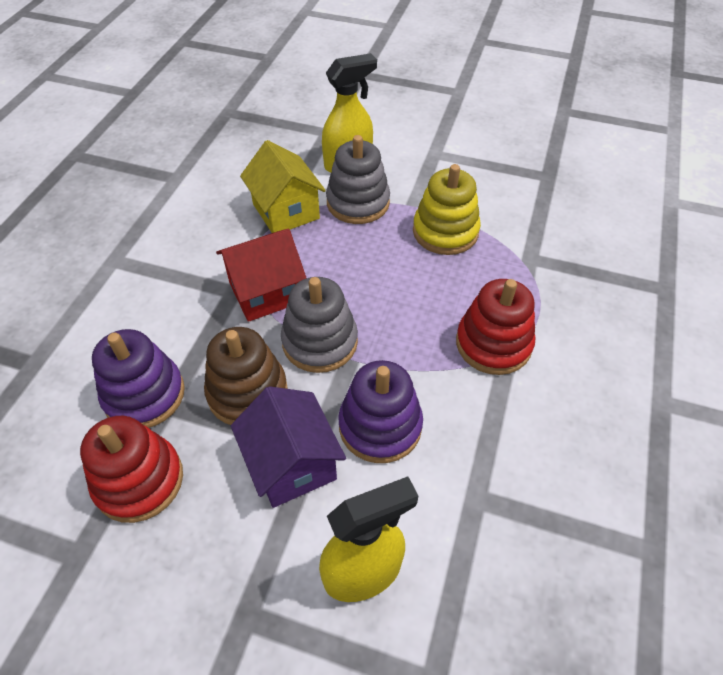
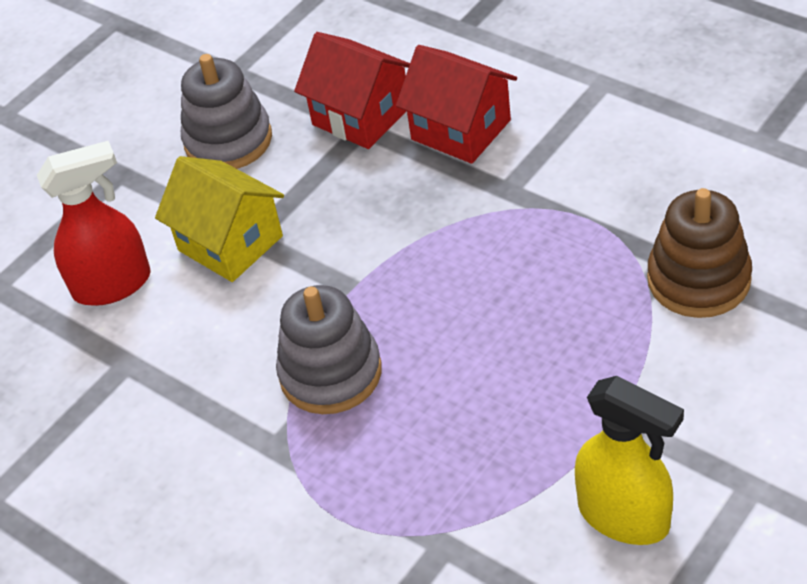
purple house: 1 -> 0
purple stacking toy: 2 -> 0
red house: 1 -> 2
red spray bottle: 0 -> 1
red stacking toy: 2 -> 0
yellow spray bottle: 2 -> 1
yellow stacking toy: 1 -> 0

